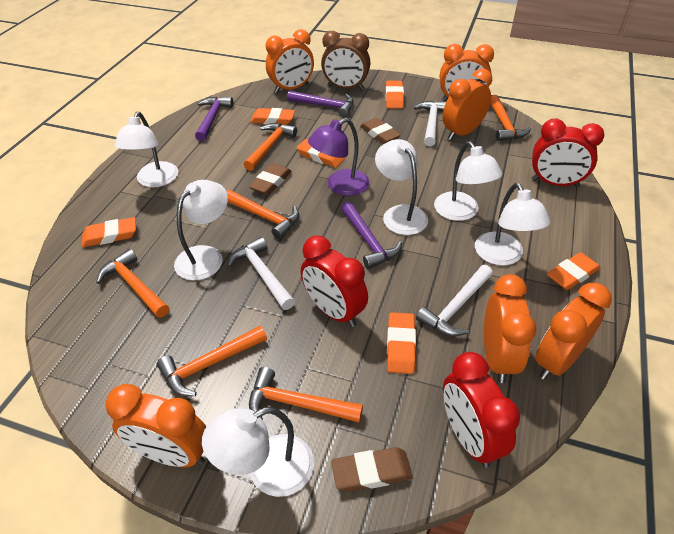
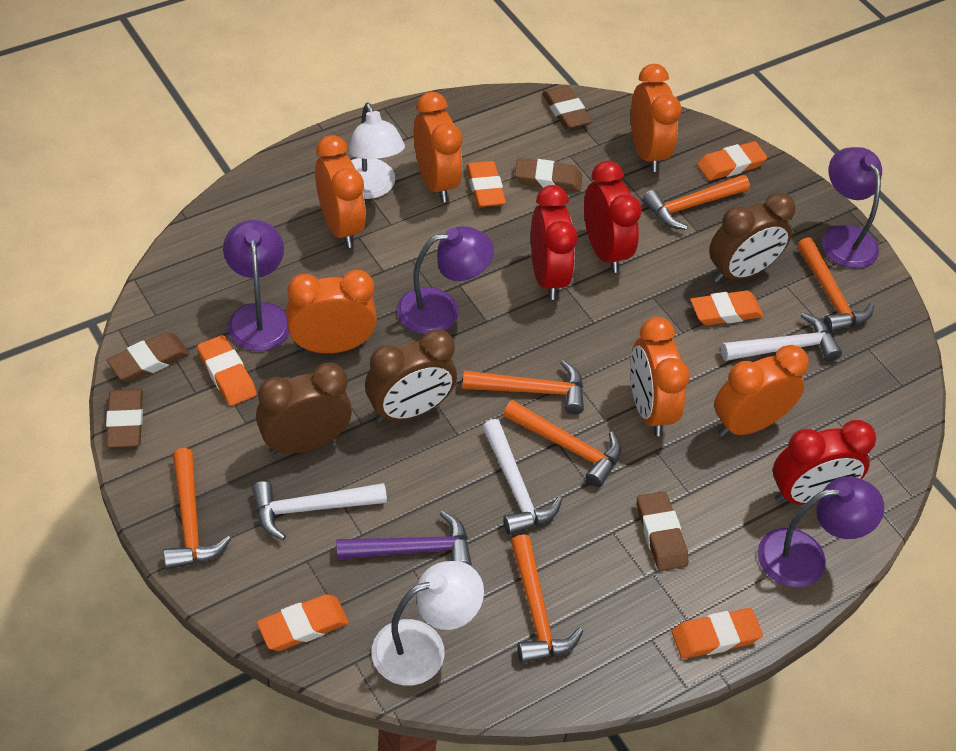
brown clock: 1 -> 3
brown eraser: 3 -> 5
purple hammer: 3 -> 1
purple lamp: 1 -> 4
white lamp: 6 -> 2

